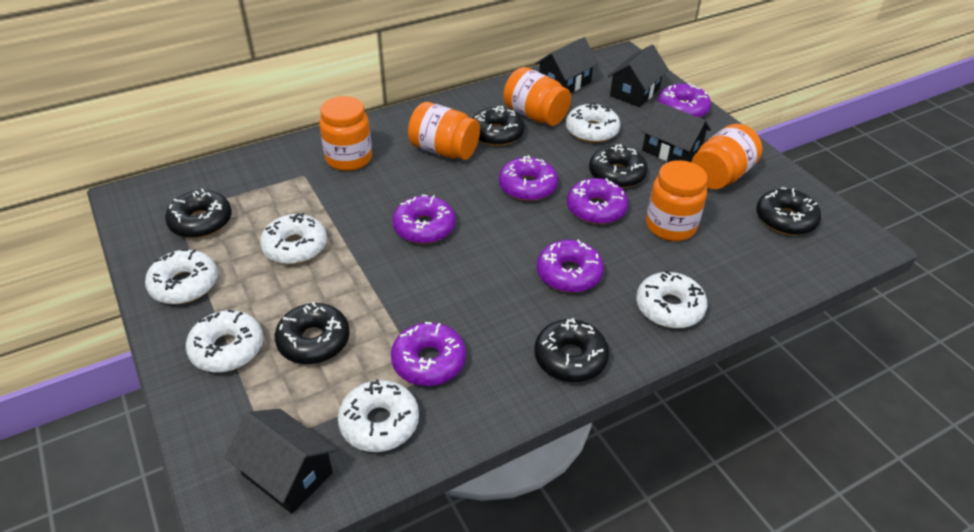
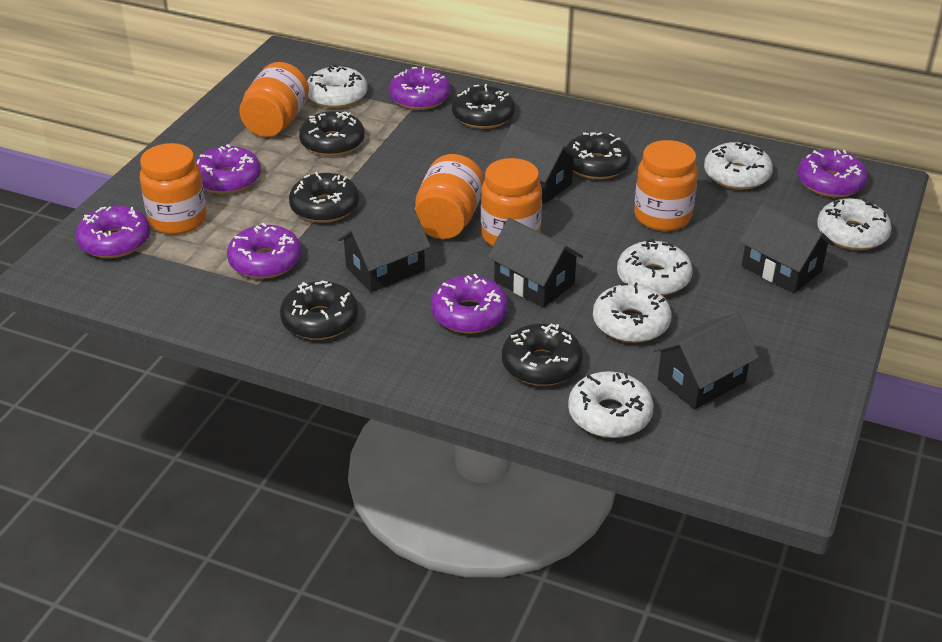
black house: 4 -> 5

